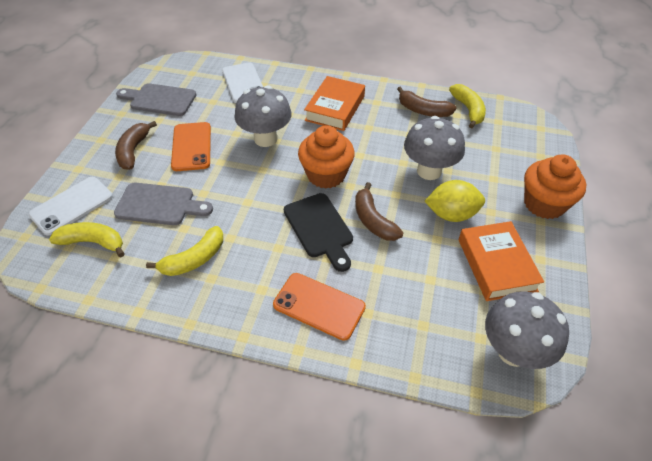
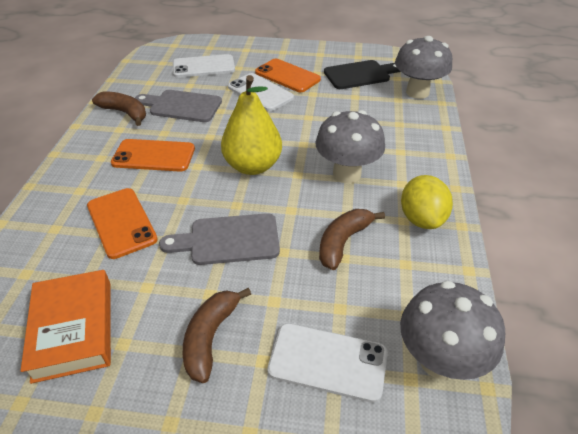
orange book: 2 -> 1
orange cupcake: 2 -> 0
orange phone: 2 -> 3
white phone: 2 -> 3
yellow banana: 3 -> 0
yellow pear: 0 -> 1

